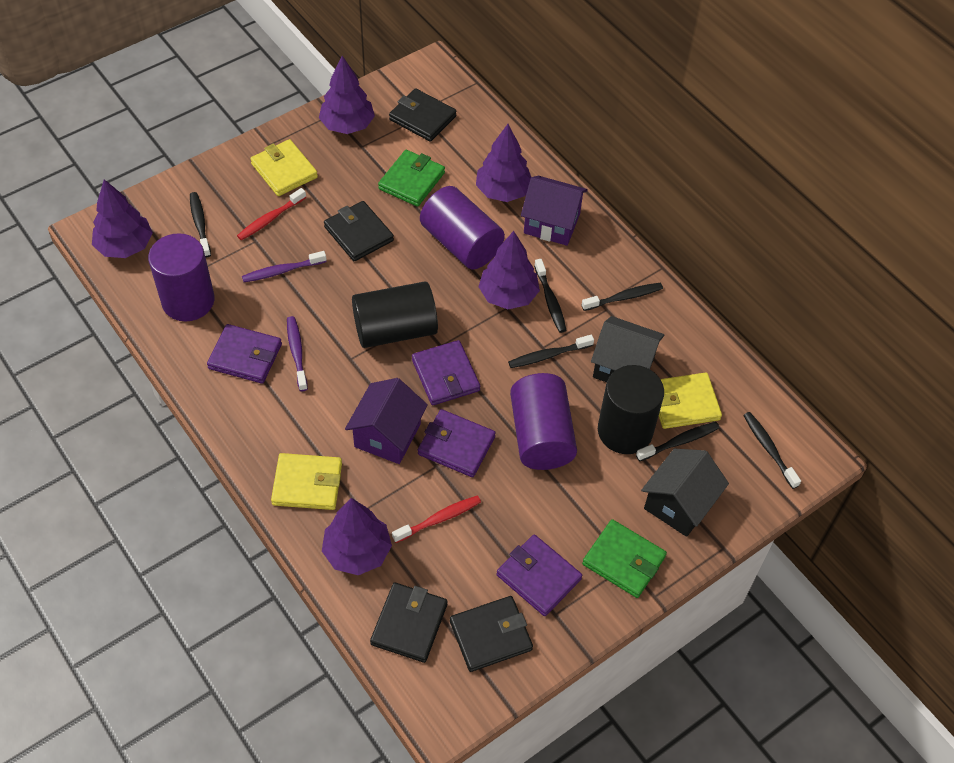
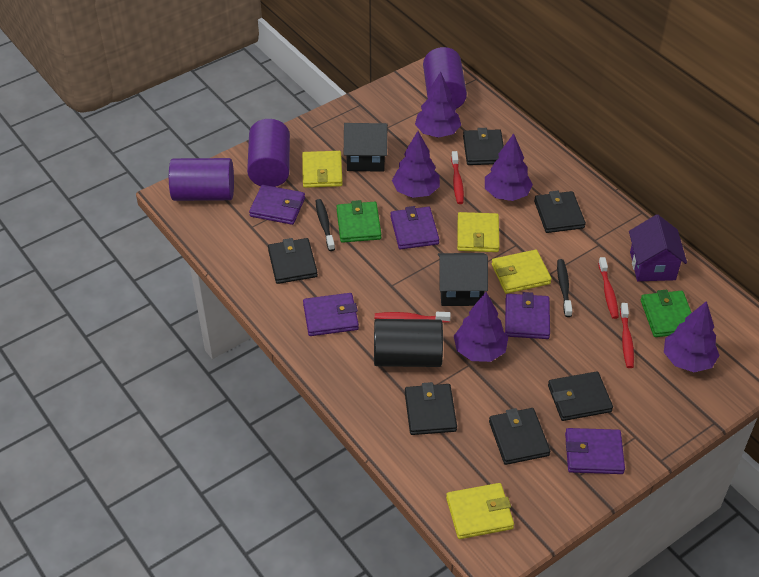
black cylinder: 2 -> 1
black toothbrush: 6 -> 2
black wallet: 4 -> 6
purple house: 2 -> 1
purple toothbrush: 2 -> 0
purple wallet: 4 -> 5
red toothbrush: 2 -> 4
yellow wallet: 3 -> 4

